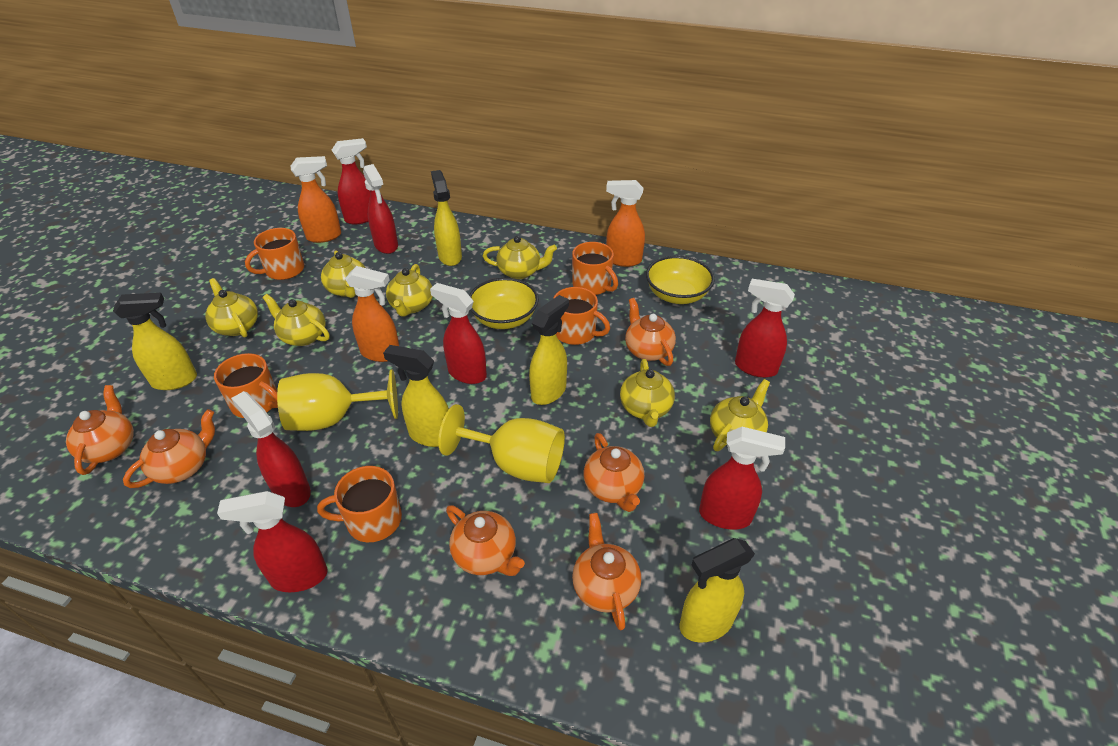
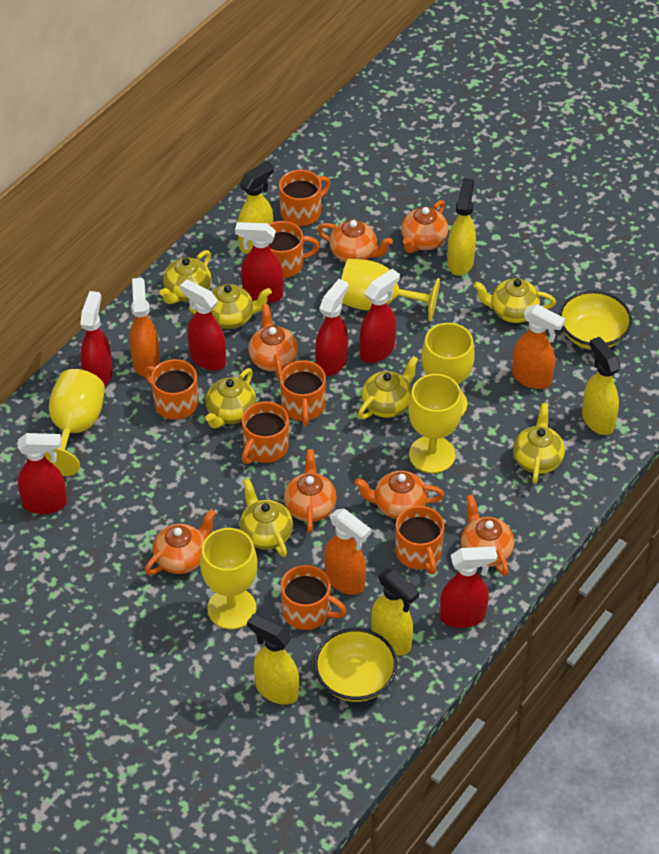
orange mug: 5 -> 7
orange teapot: 6 -> 7
yellow goblet: 2 -> 5

